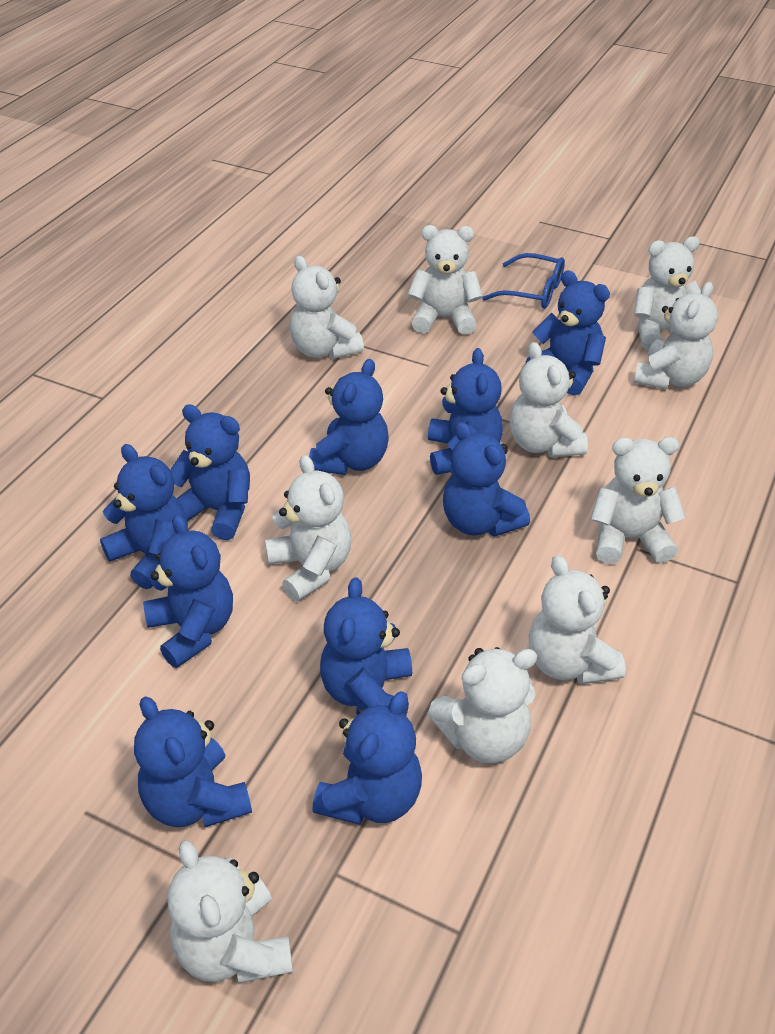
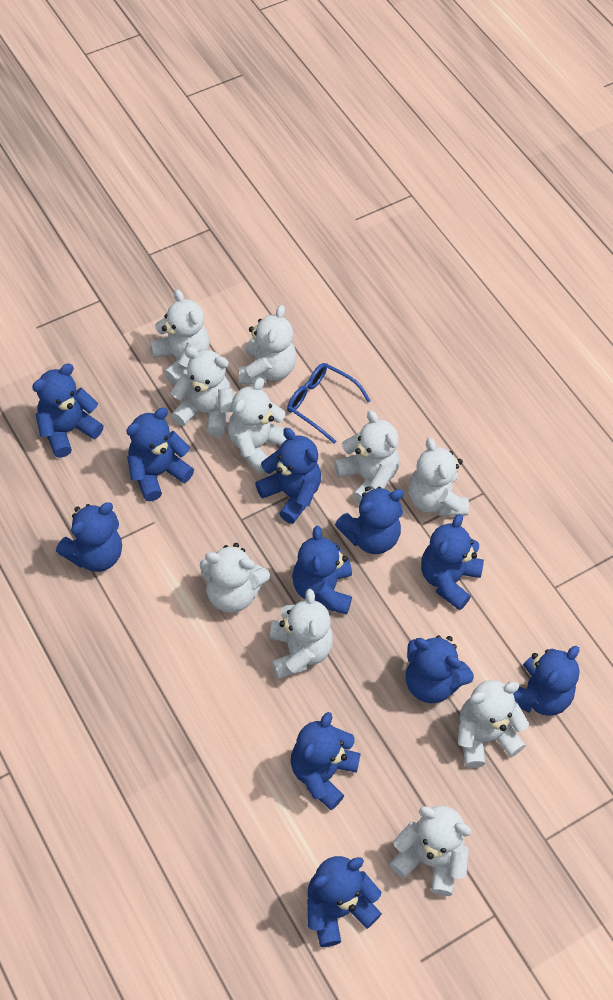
blue teddy bear: 10 -> 11

